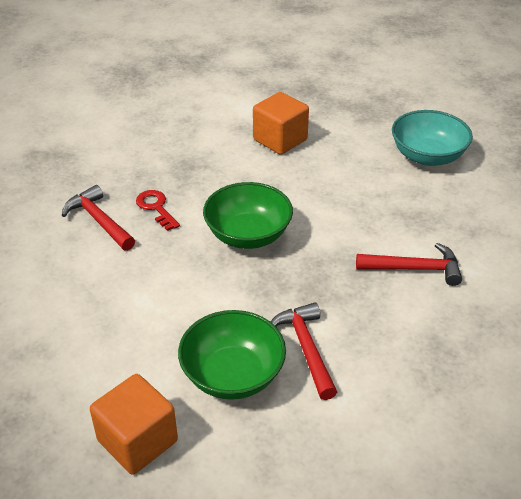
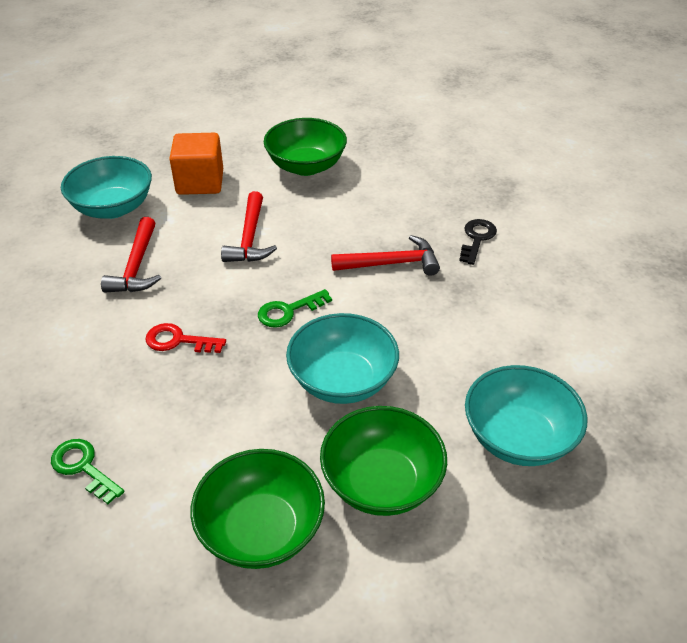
black key: 0 -> 1
green bowl: 2 -> 3
green key: 0 -> 2
orange cube: 2 -> 1
turquoise bowl: 1 -> 3

